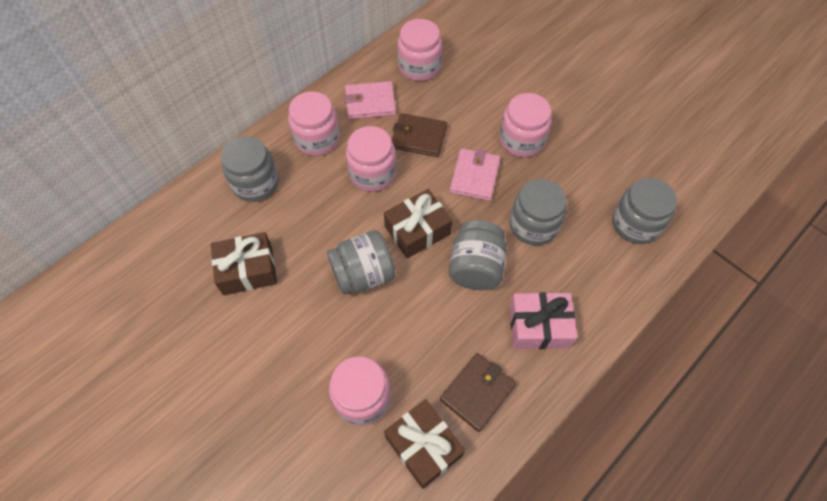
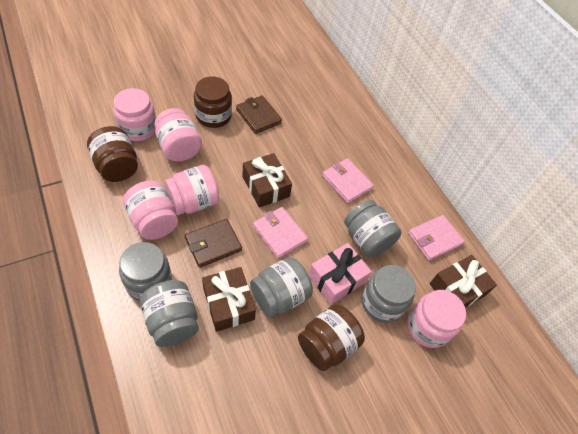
brown jar: 0 -> 3
pink wallet: 2 -> 3

